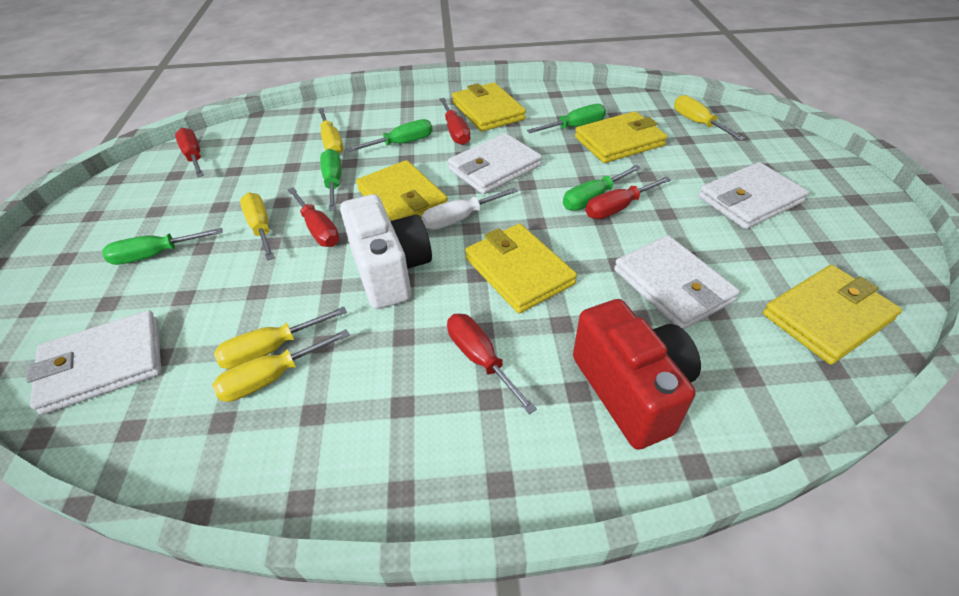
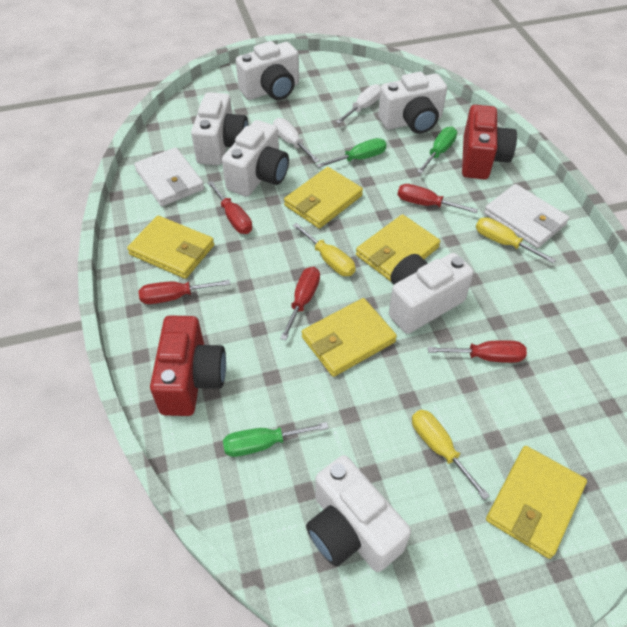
green screwdriver: 5 -> 3
red camera: 1 -> 2
white camera: 1 -> 6
white screwdriver: 1 -> 2
white wallet: 4 -> 2
yellow screwdriver: 5 -> 3

